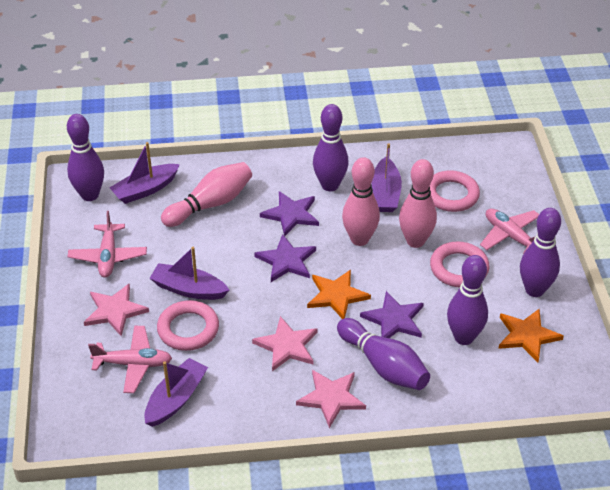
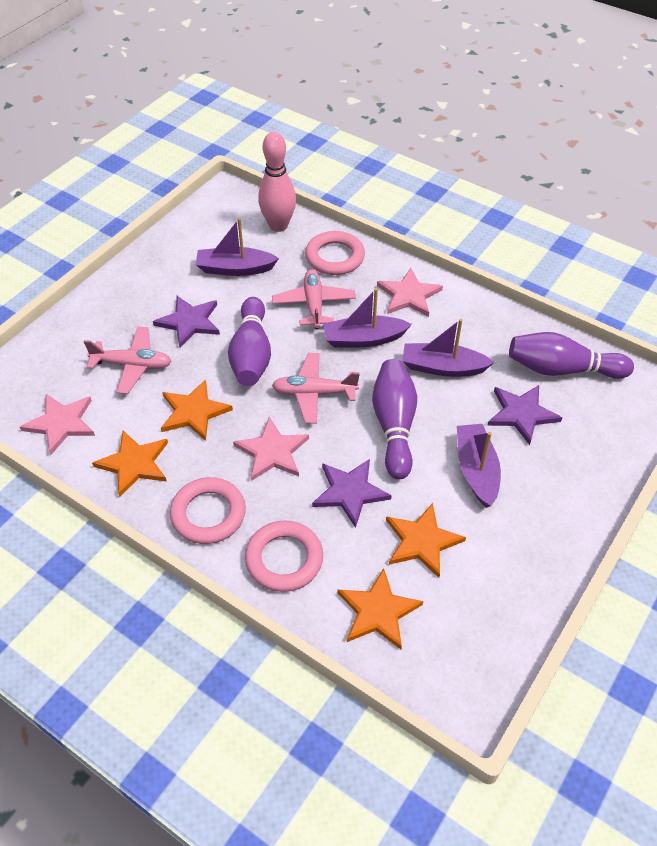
orange star: 2 -> 4
pink bowling pin: 3 -> 1
purple bowling pin: 5 -> 3

